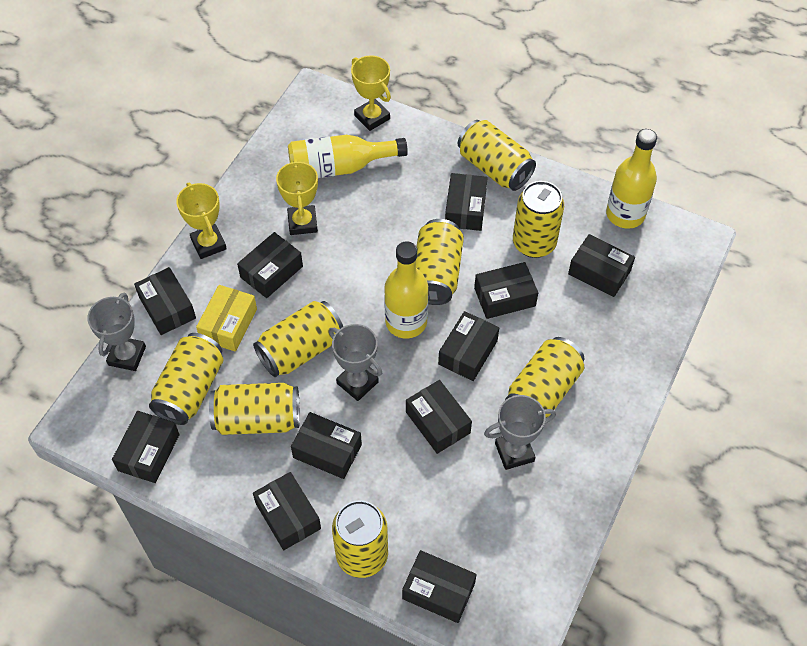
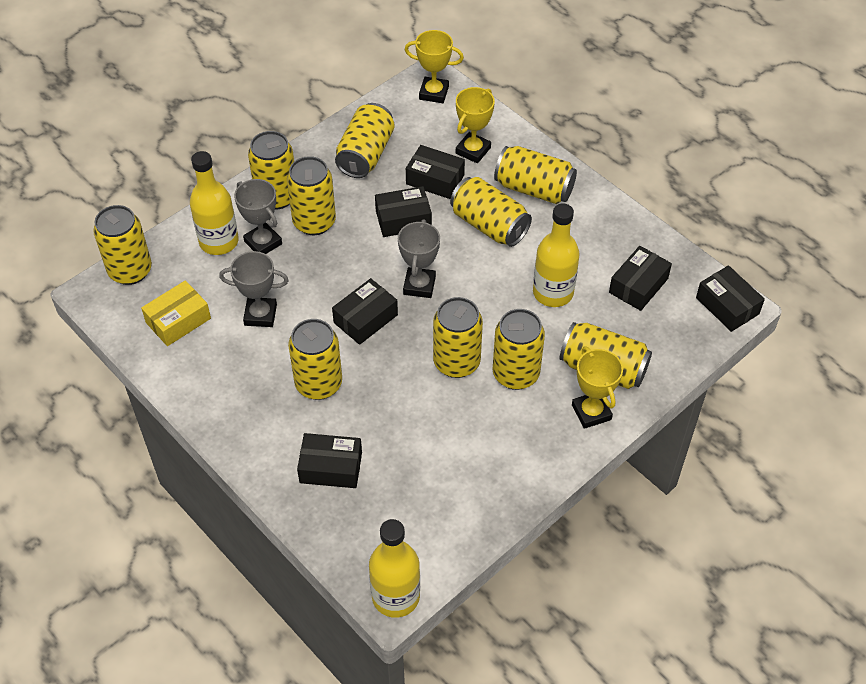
black box: 11 -> 6
yellow can: 8 -> 10

